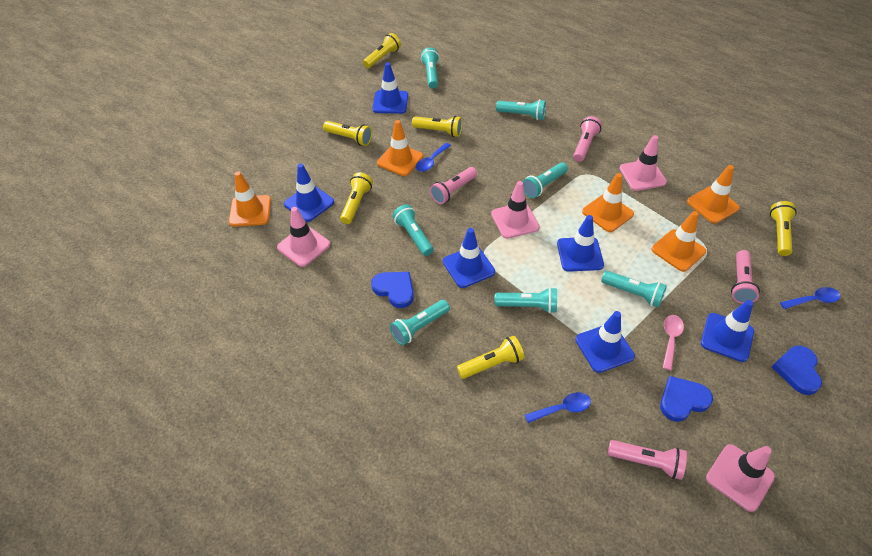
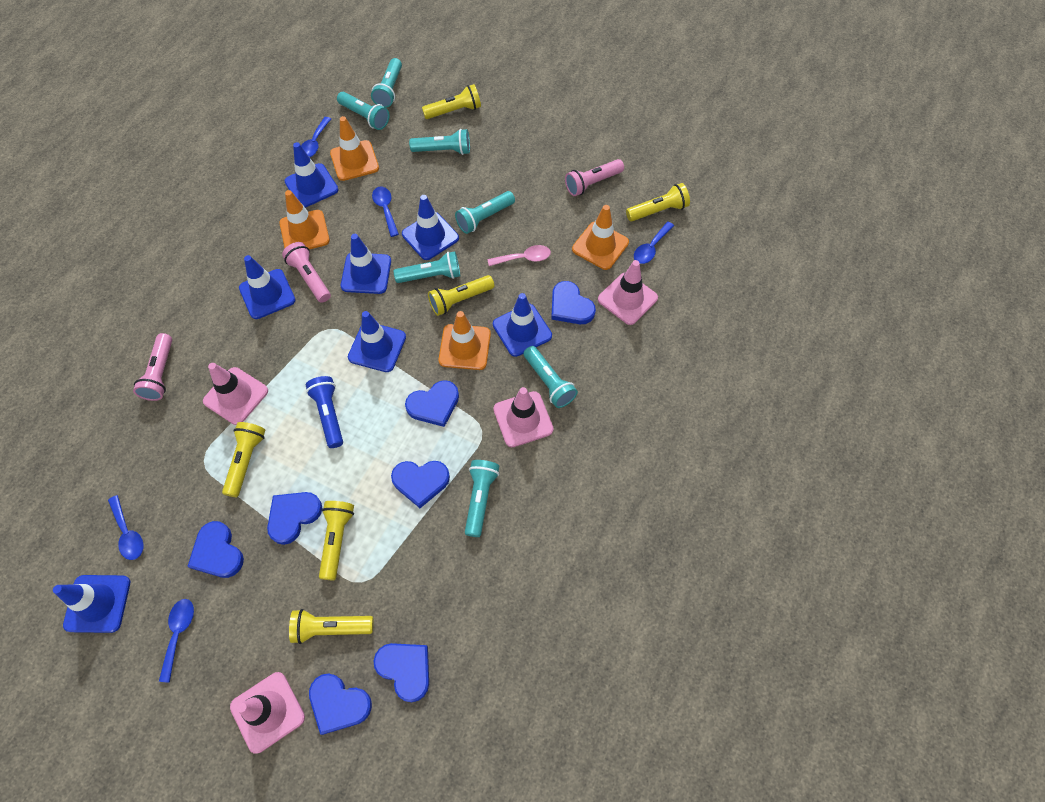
blue flashlight: 0 -> 1
blue heart: 3 -> 7
blue spoon: 3 -> 5
blue traffic cone: 6 -> 7
orange traffic cone: 5 -> 4
pink flashlight: 4 -> 3

